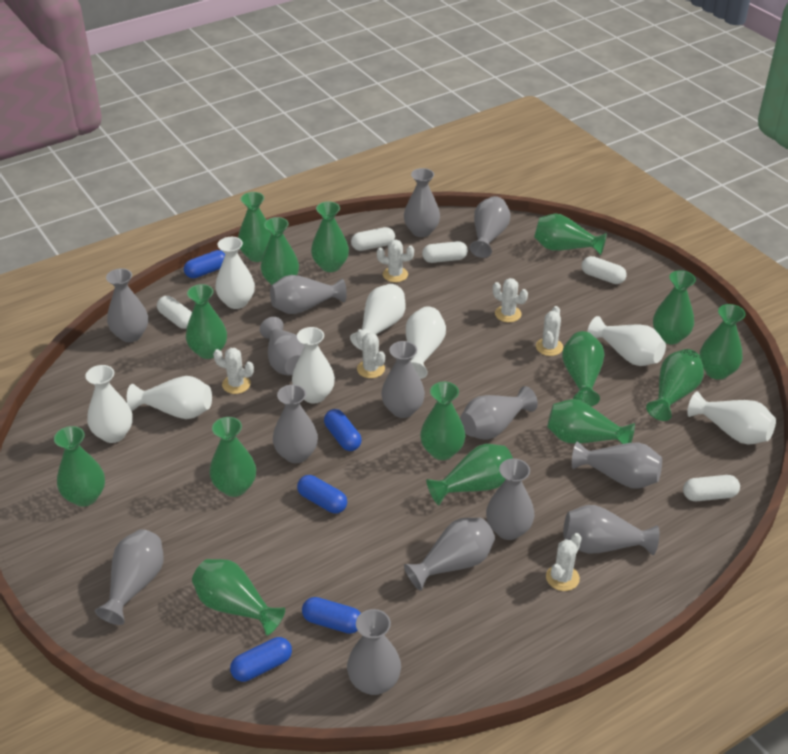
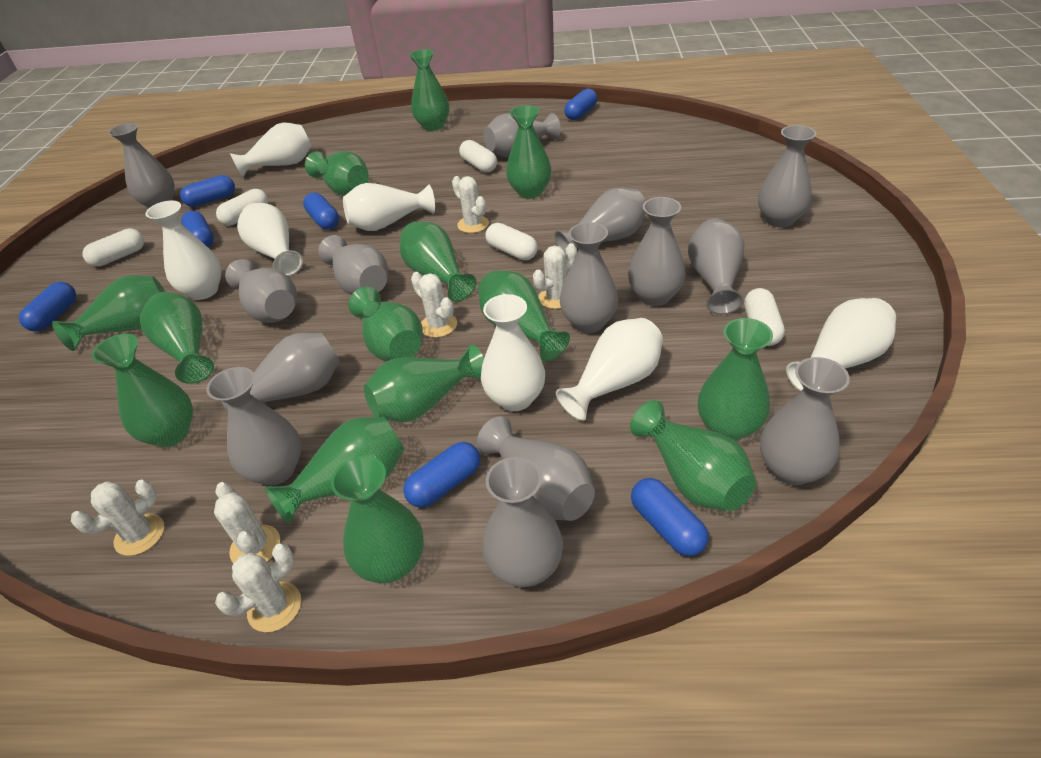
blue capsule: 5 -> 7
green vase: 15 -> 14
white vase: 8 -> 7

